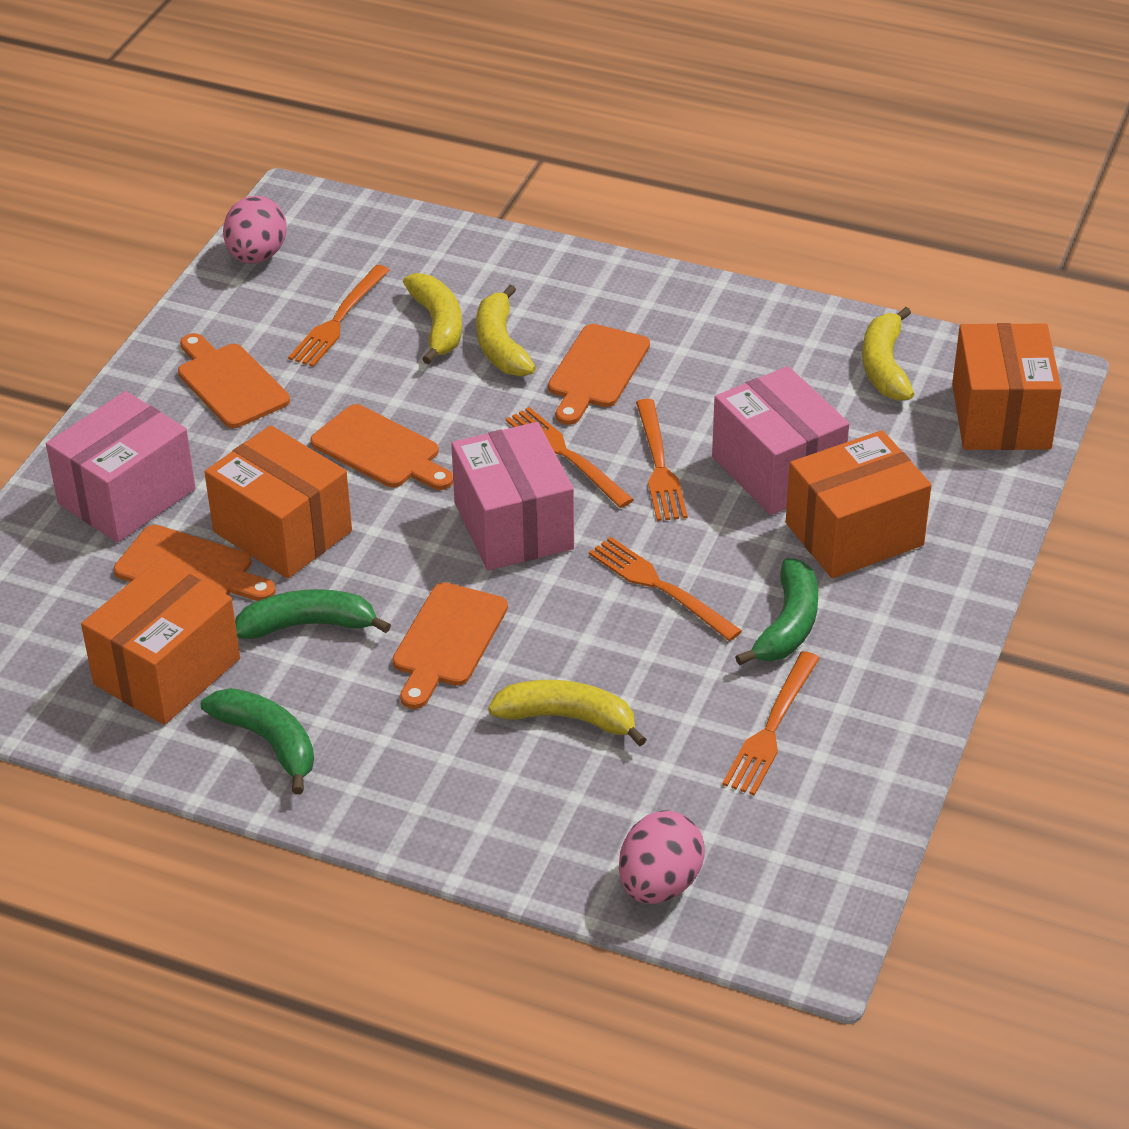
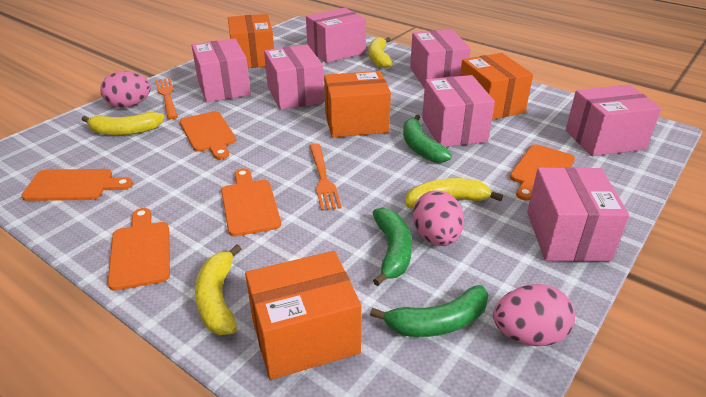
orange fork: 5 -> 2
pink box: 3 -> 7
pink egg: 2 -> 3

